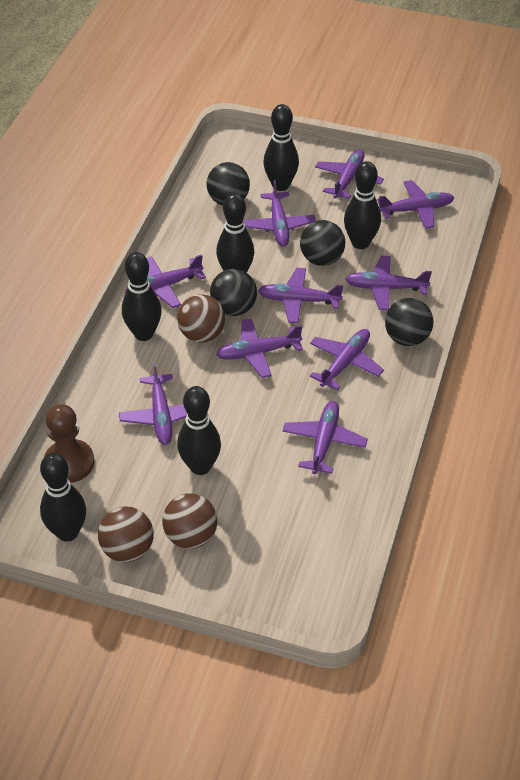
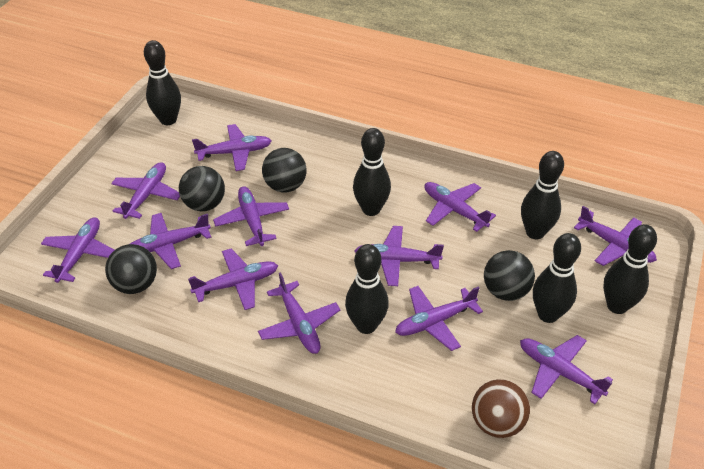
brown ball: 3 -> 1
brown pawn: 1 -> 0
purple plane: 10 -> 12

